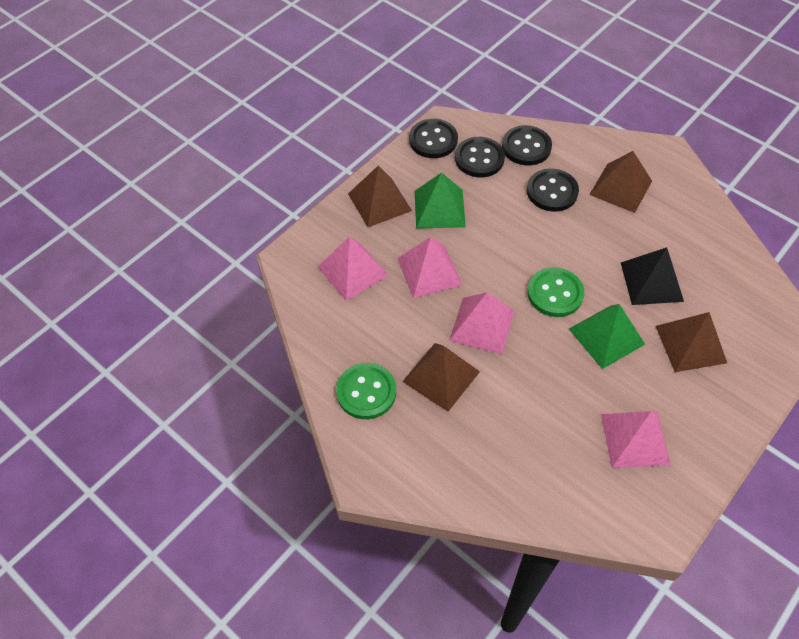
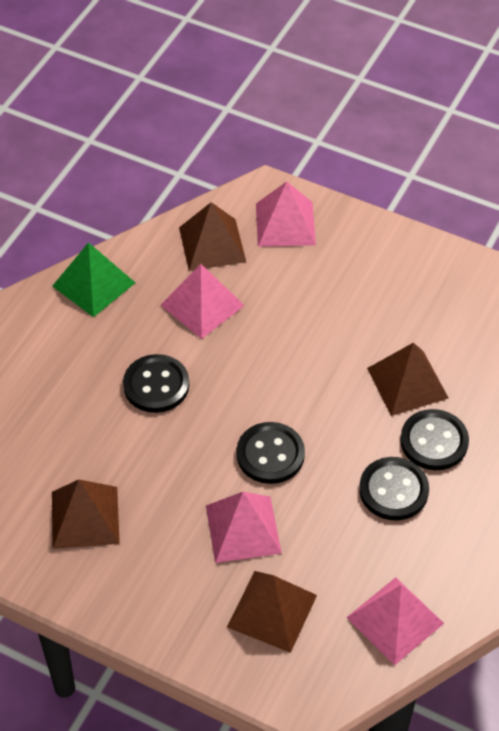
black pyramid: 1 -> 0
green button: 2 -> 0
green pyramid: 2 -> 1

